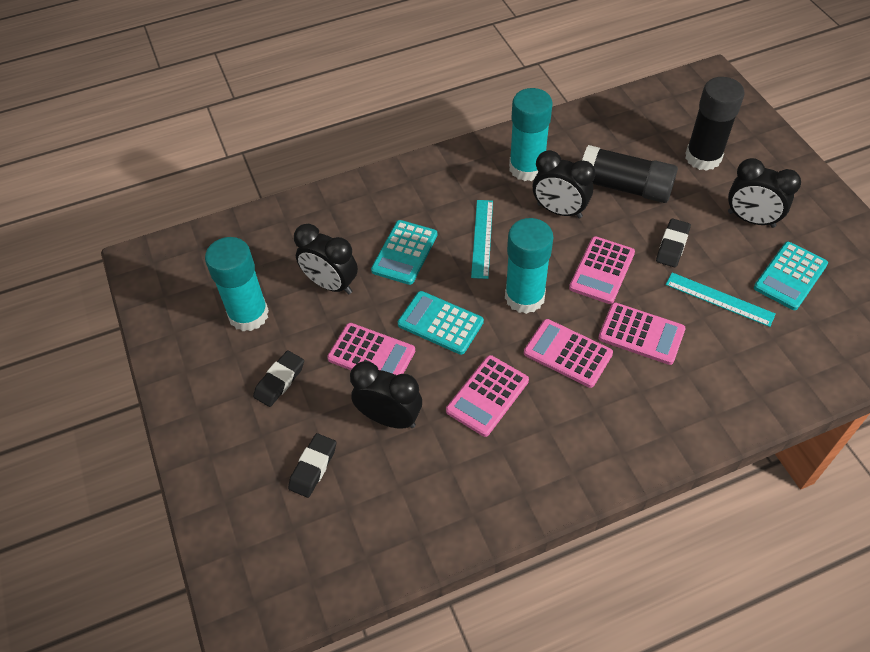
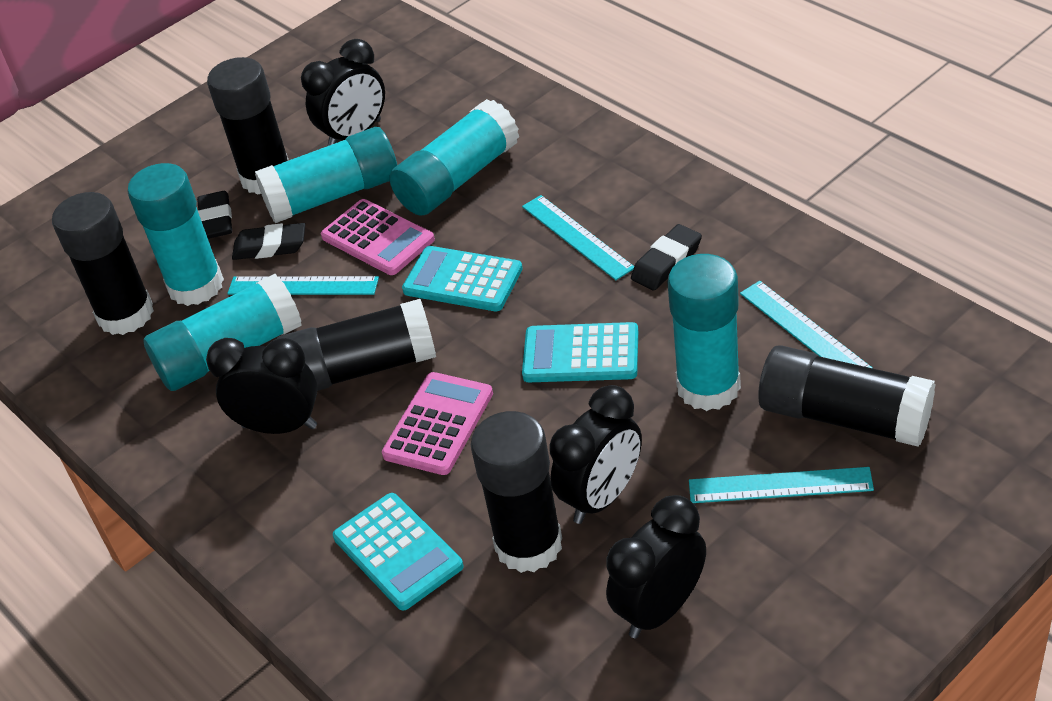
black glue stick: 2 -> 5
pink calculator: 5 -> 2
turquoise glue stick: 3 -> 5
turquoise ruler: 2 -> 4

